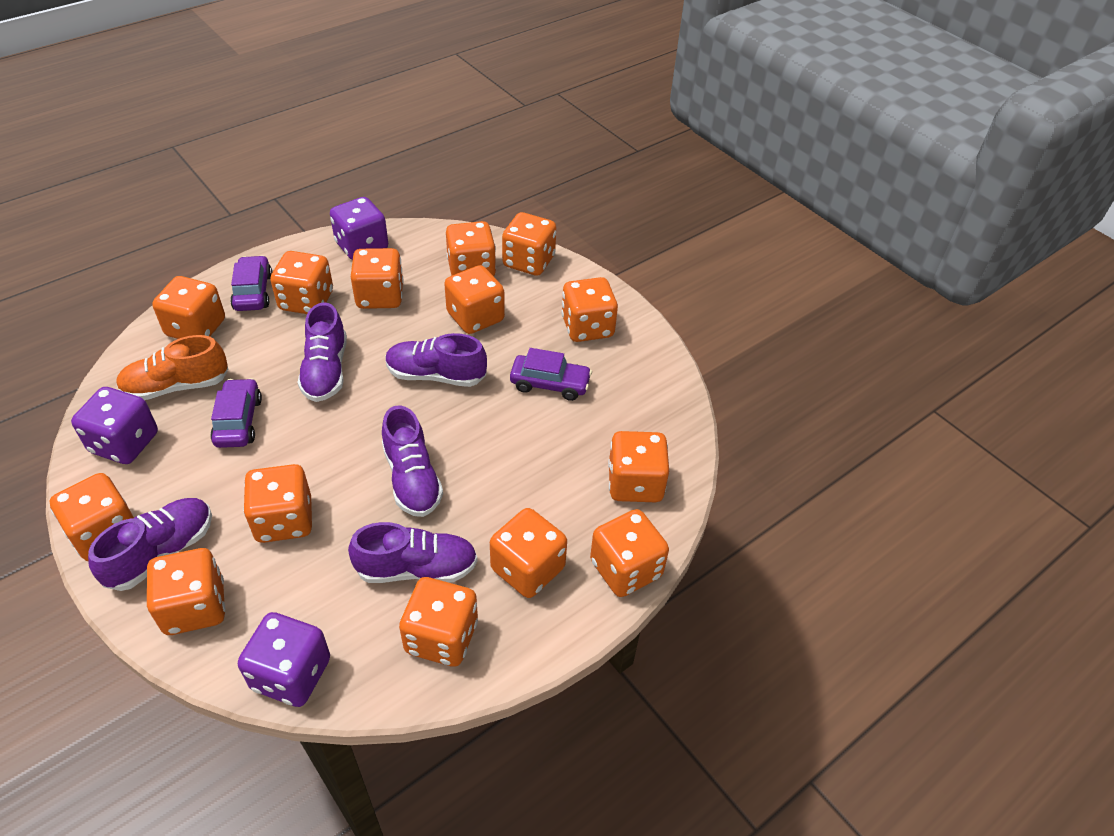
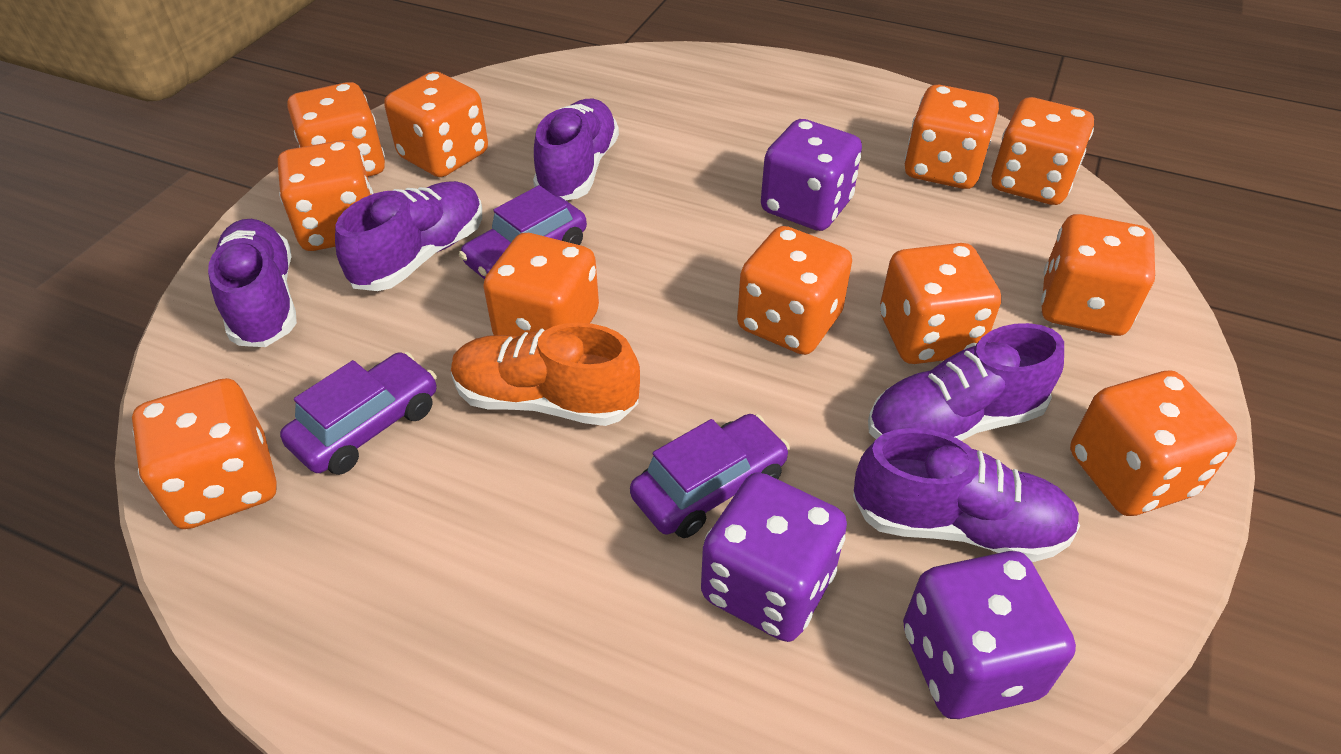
orange dice: 14 -> 11

